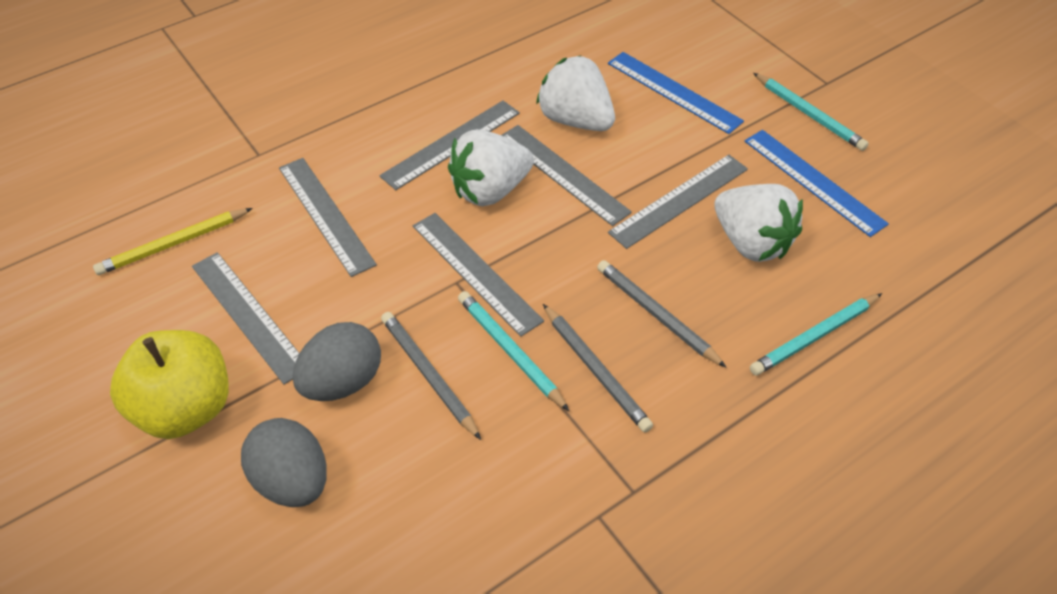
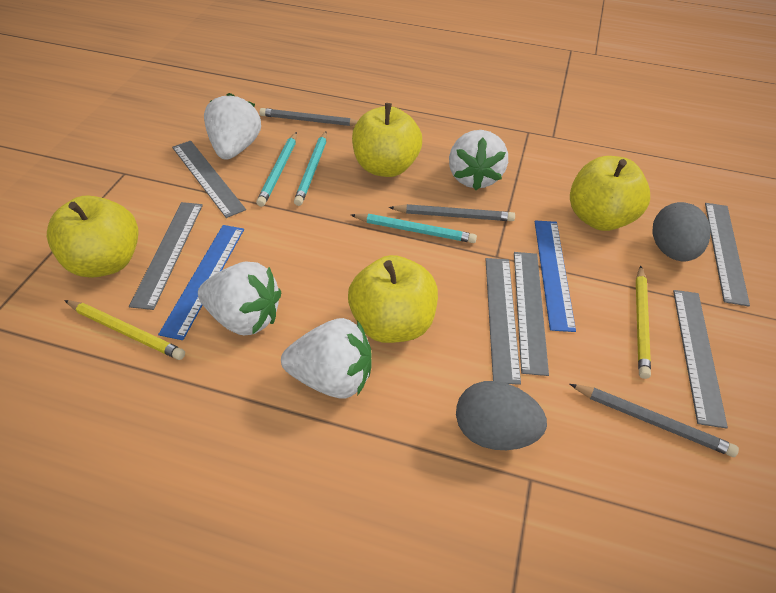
white strawberry: 3 -> 4
yellow apple: 1 -> 4
yellow pencil: 1 -> 2

